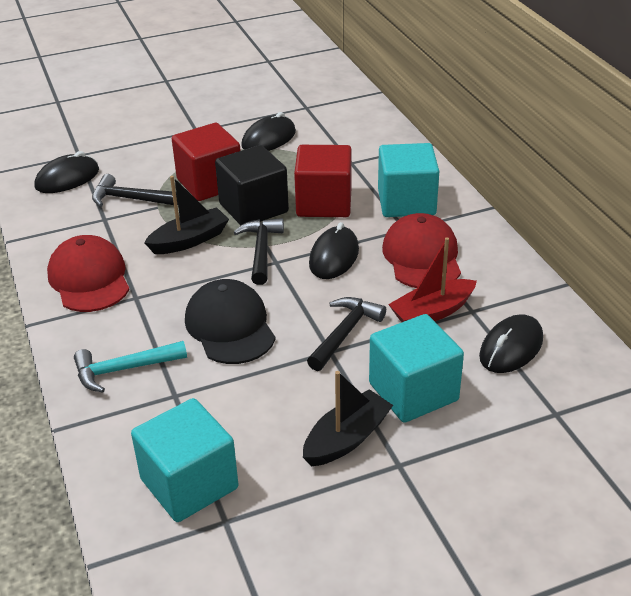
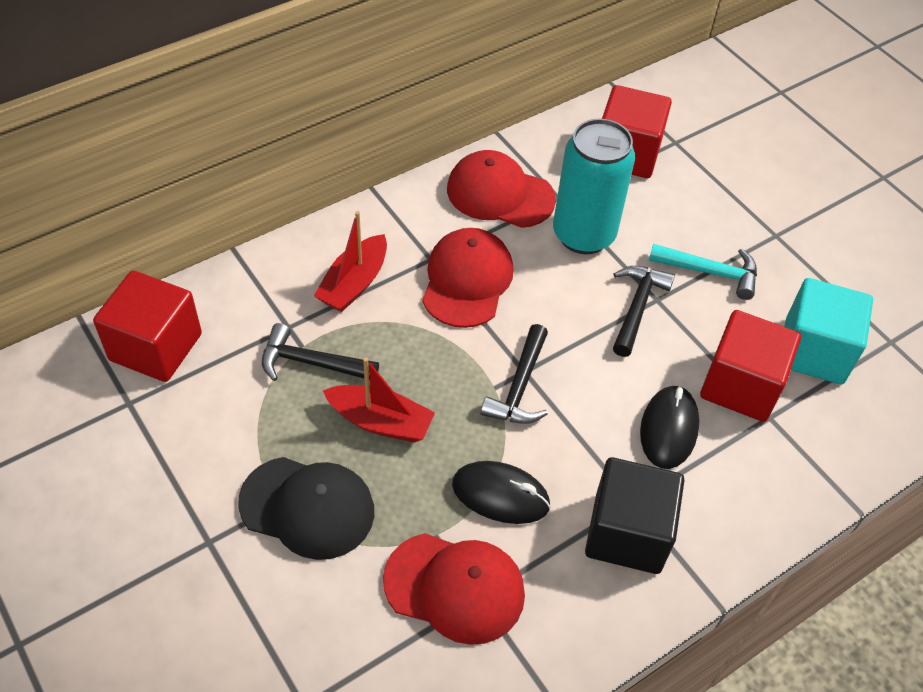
black boat: 2 -> 0
black mouse: 4 -> 2
red boat: 1 -> 2
red cap: 2 -> 3
red cube: 2 -> 3
turquoise can: 0 -> 1
turquoise cube: 3 -> 1

